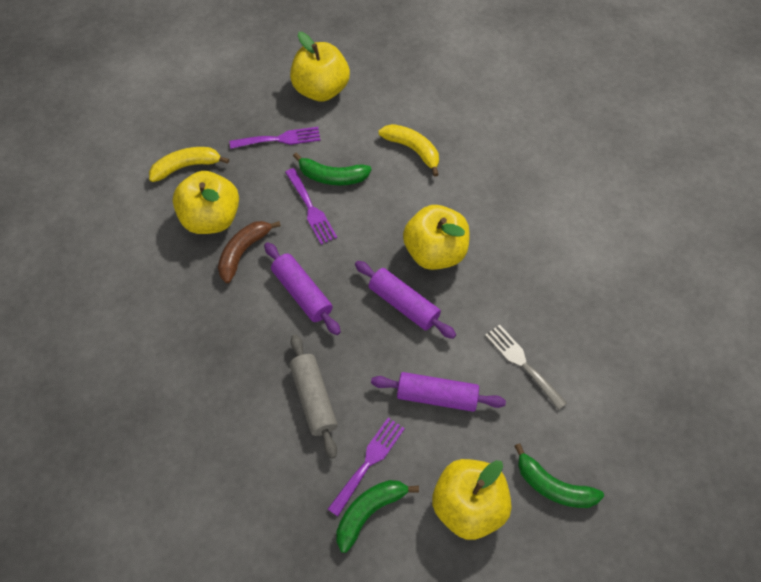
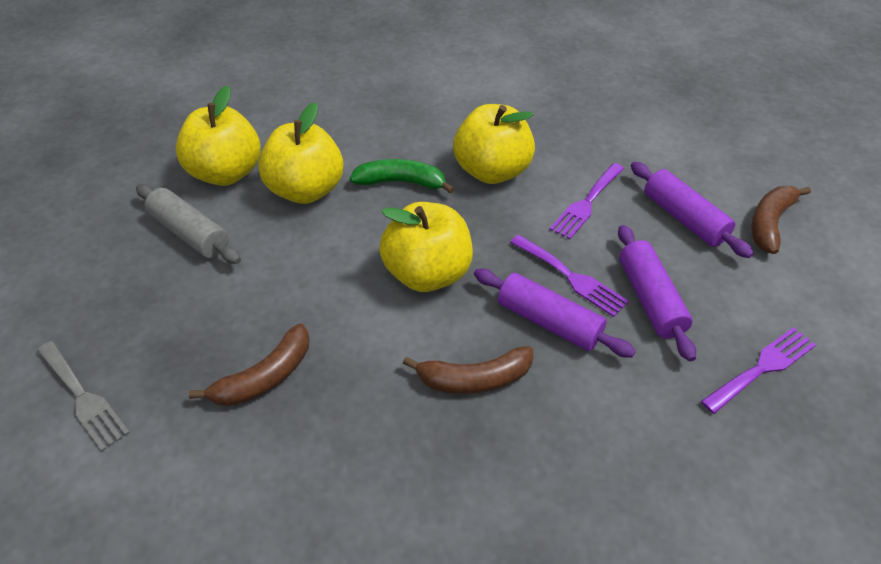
brown banana: 1 -> 3
green banana: 3 -> 1
yellow banana: 2 -> 0

